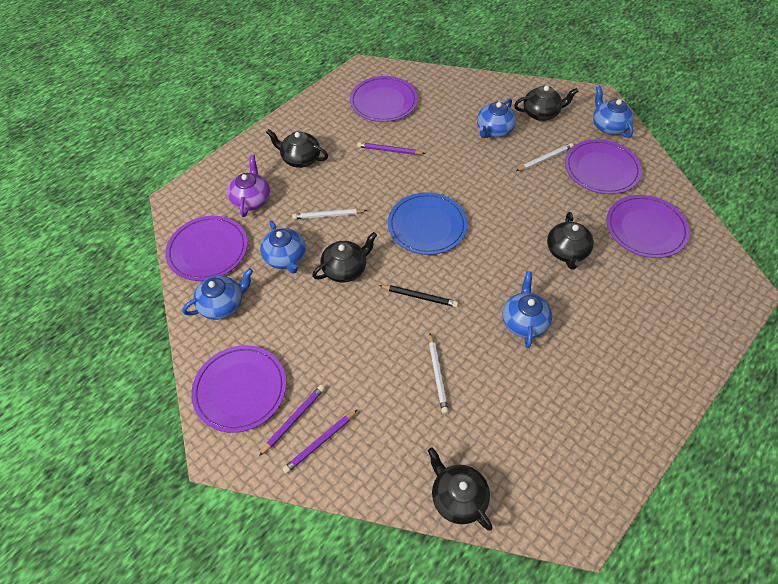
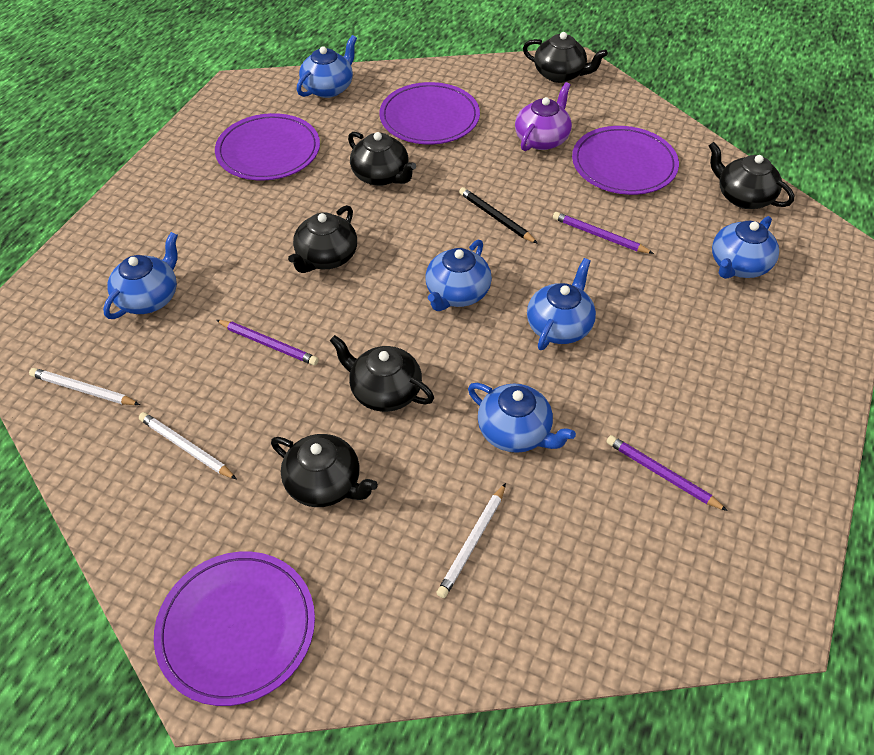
black teapot: 5 -> 6
blue plate: 1 -> 0
blue teapot: 5 -> 6
purple plate: 5 -> 4

